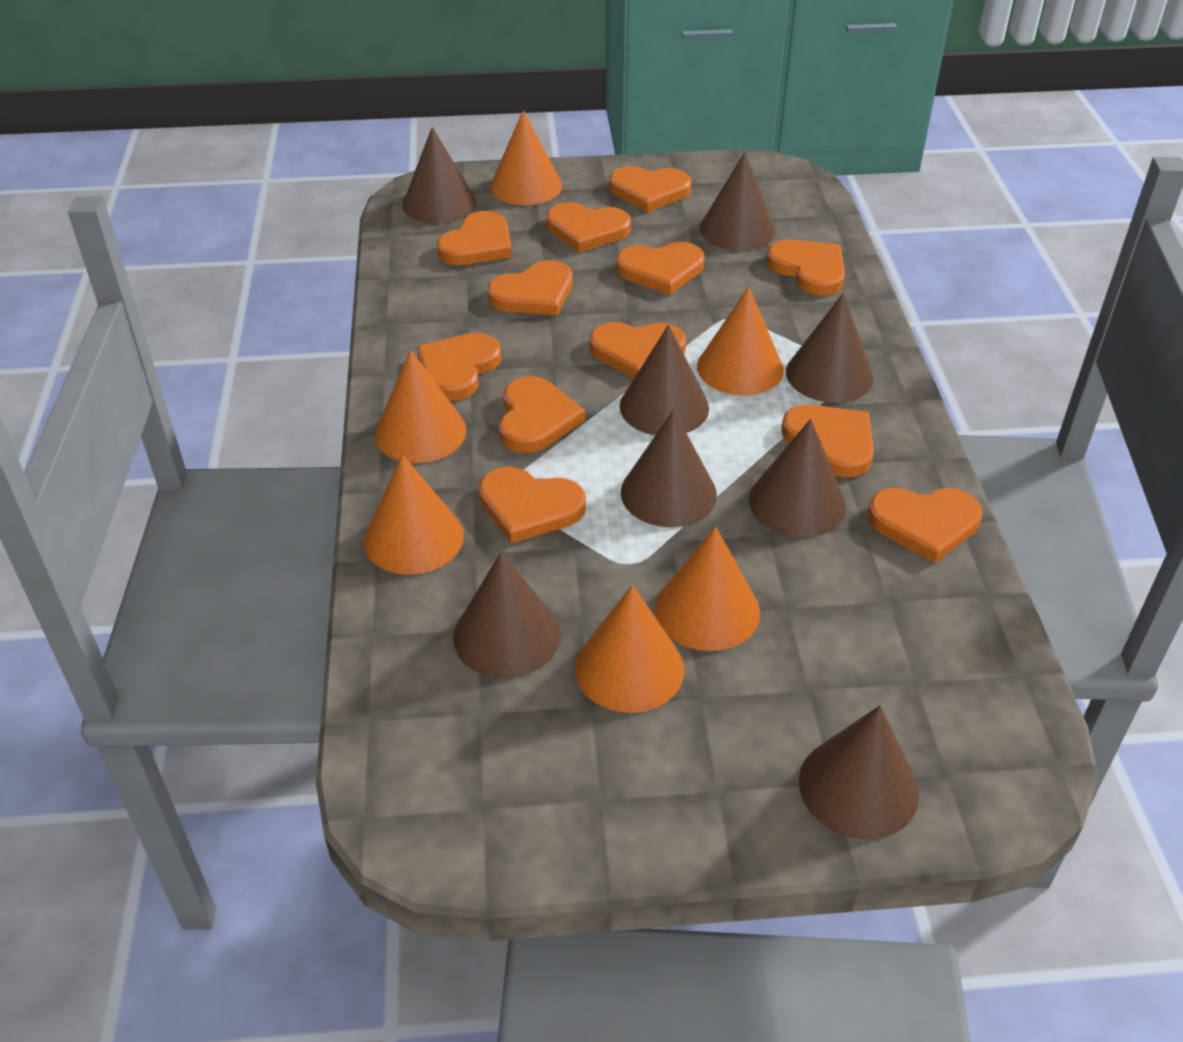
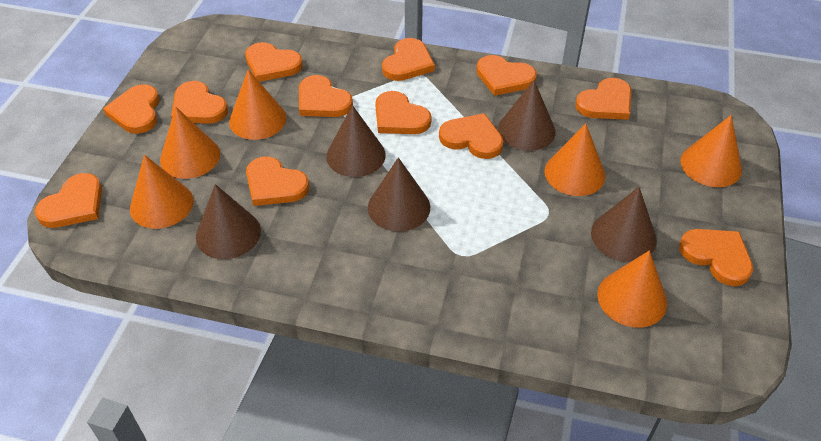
brown cone: 8 -> 5

